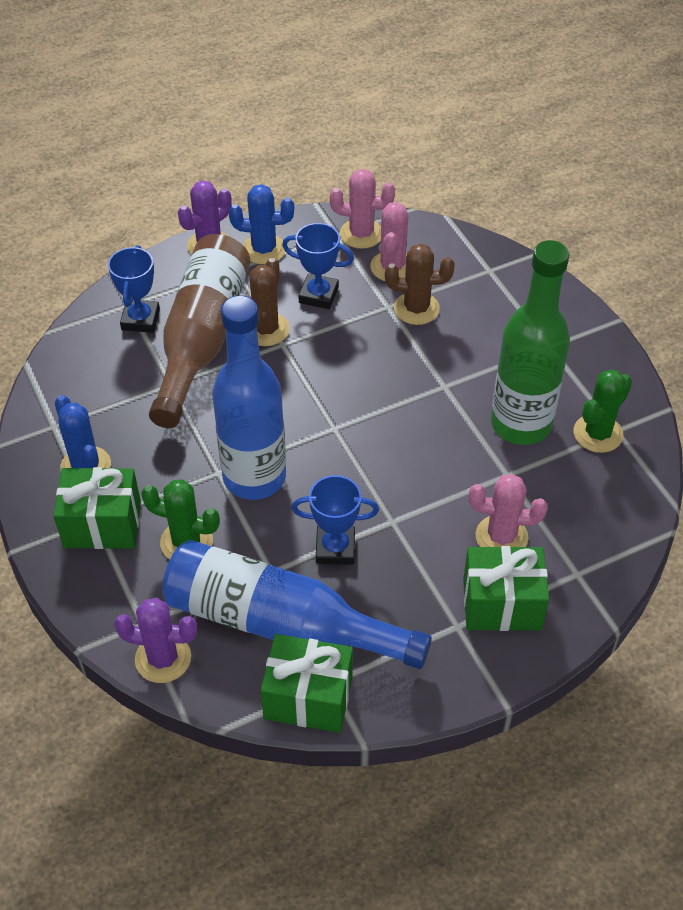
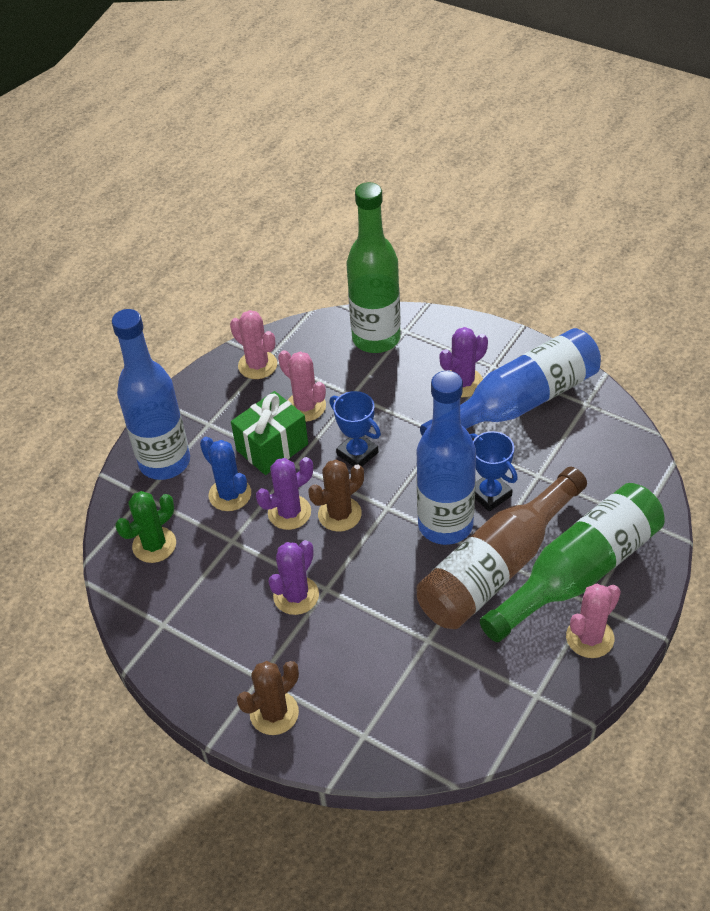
blue bottle: 2 -> 3
blue cactus: 2 -> 1
blue trophy: 3 -> 2
green bottle: 1 -> 2
green cactus: 2 -> 1
green gift: 3 -> 1
purple cactus: 2 -> 3

